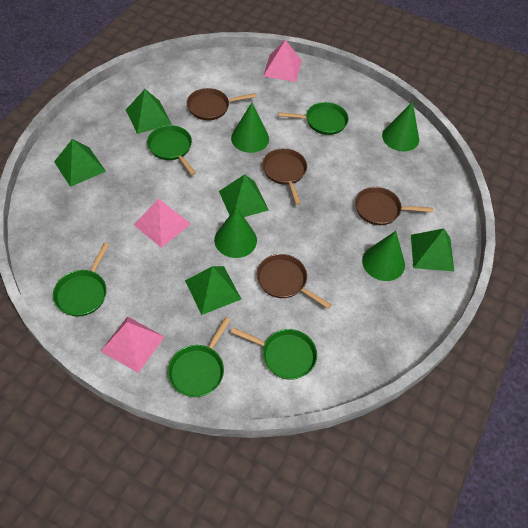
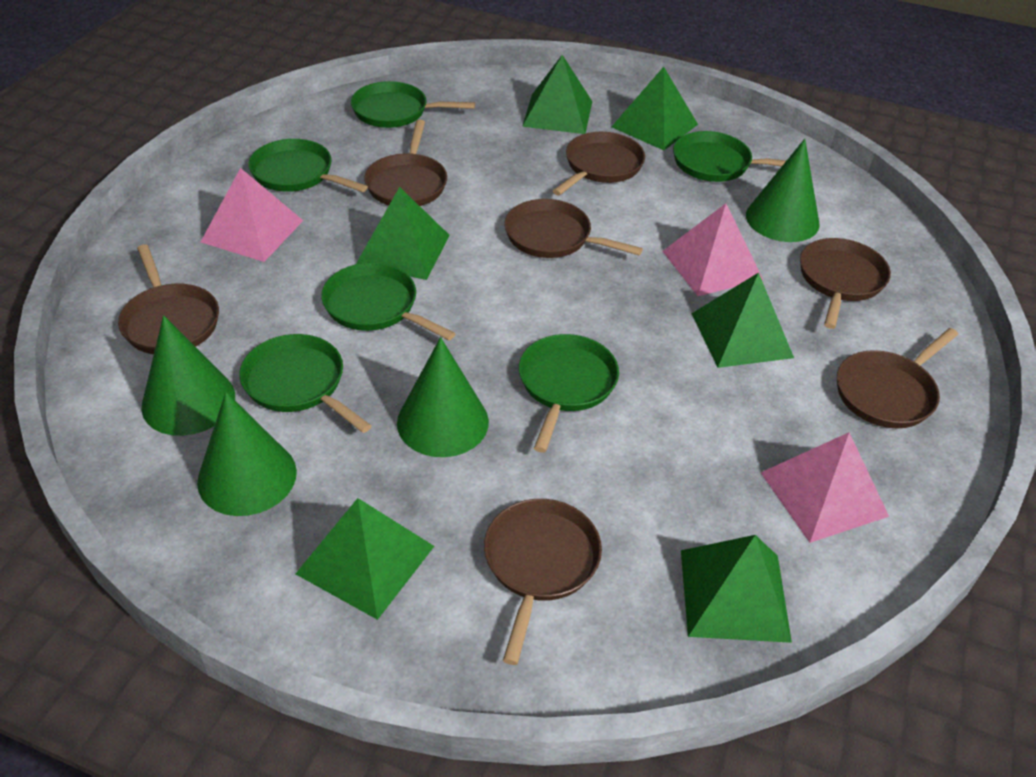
brown pan: 4 -> 7
green pan: 5 -> 6
green pyramid: 5 -> 6

